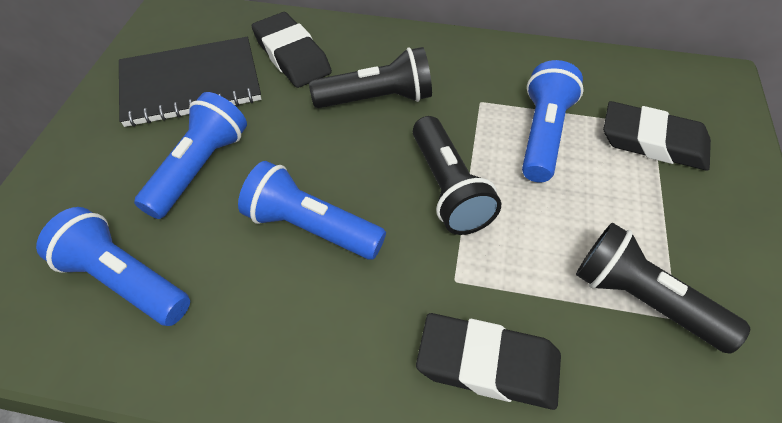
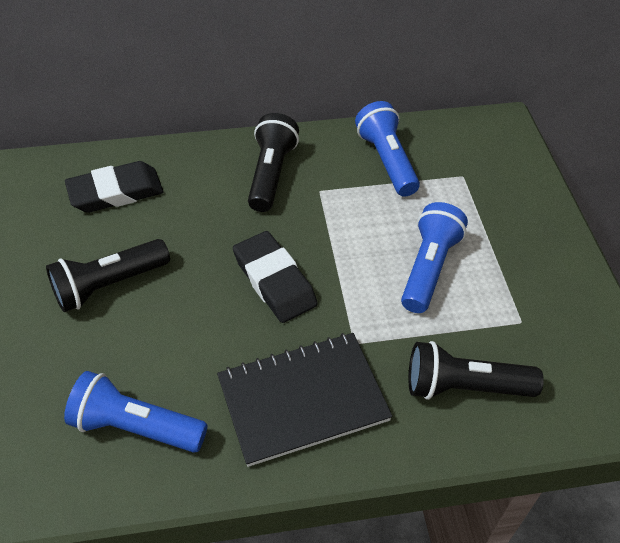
black eraser: 3 -> 2
blue flashlight: 4 -> 3

